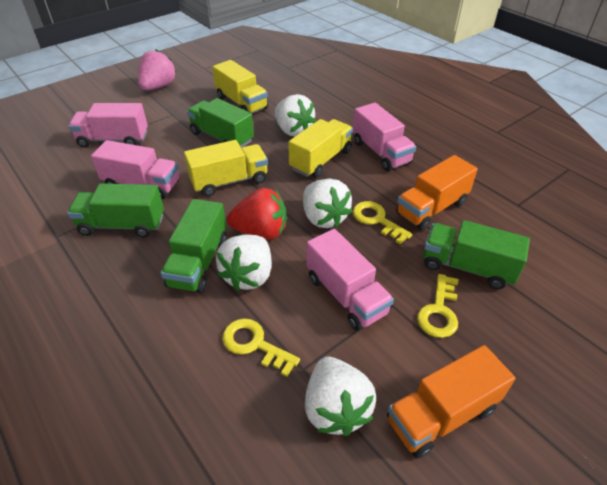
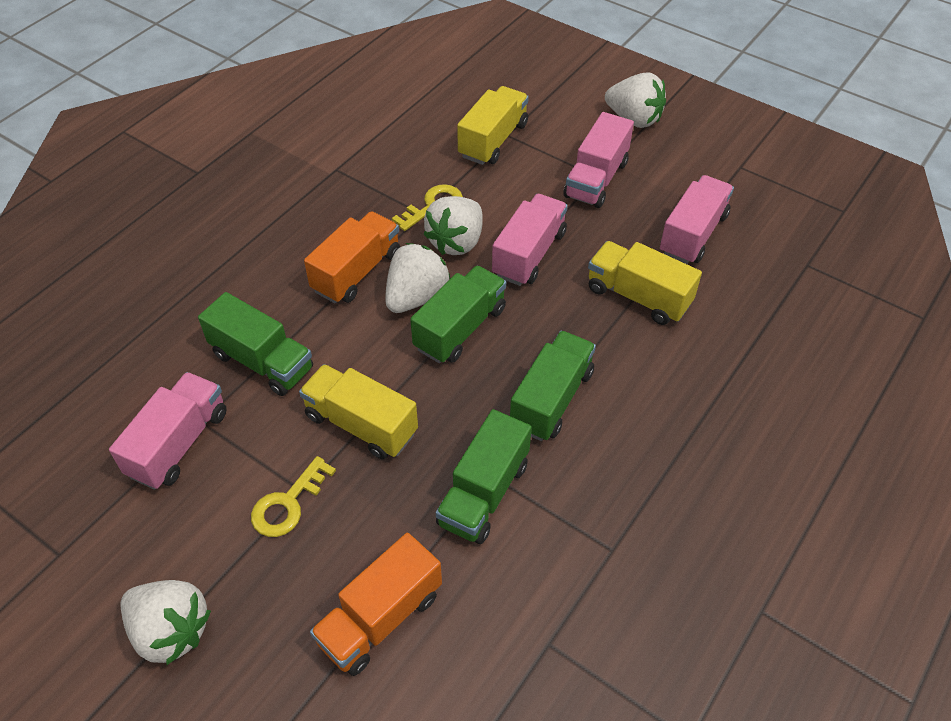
pink strawberry: 1 -> 0
red strawberry: 1 -> 0
yellow key: 3 -> 2

